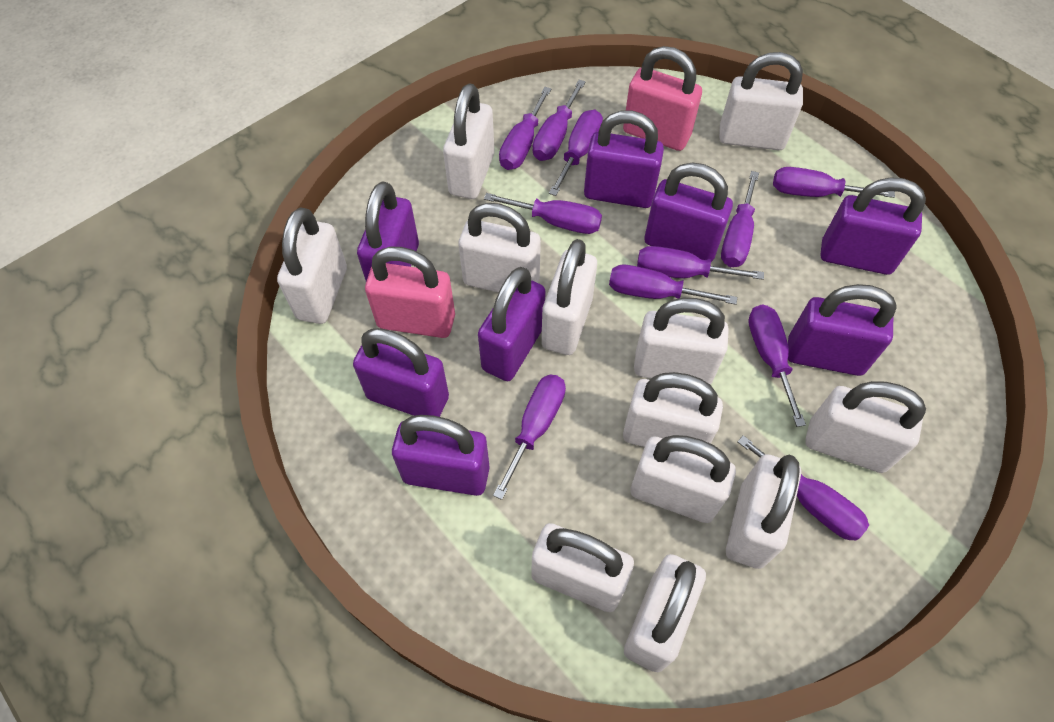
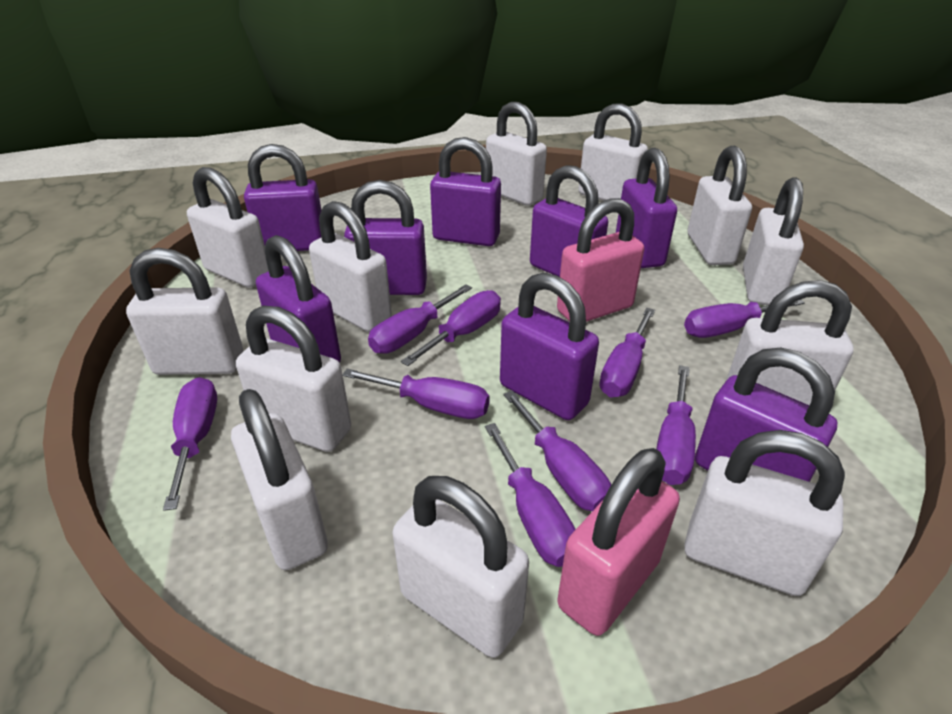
purple screwdriver: 11 -> 9

